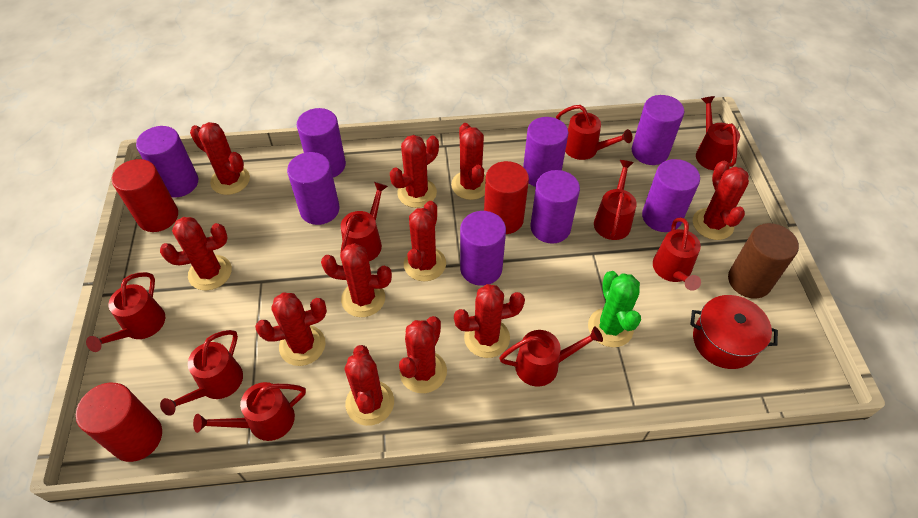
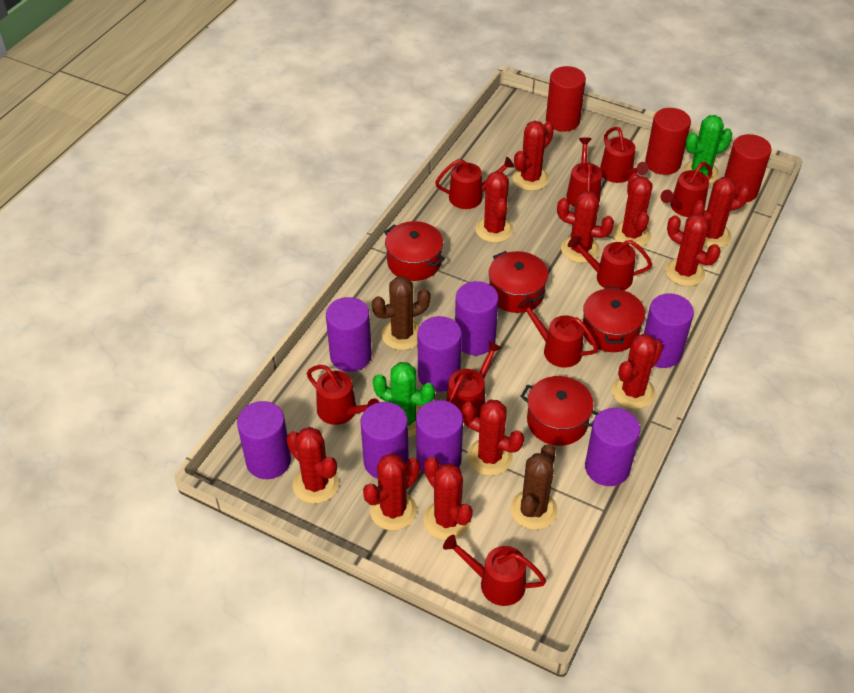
brown cactus: 0 -> 2
brown cylinder: 1 -> 0
green cactus: 1 -> 2
red pot: 1 -> 4

